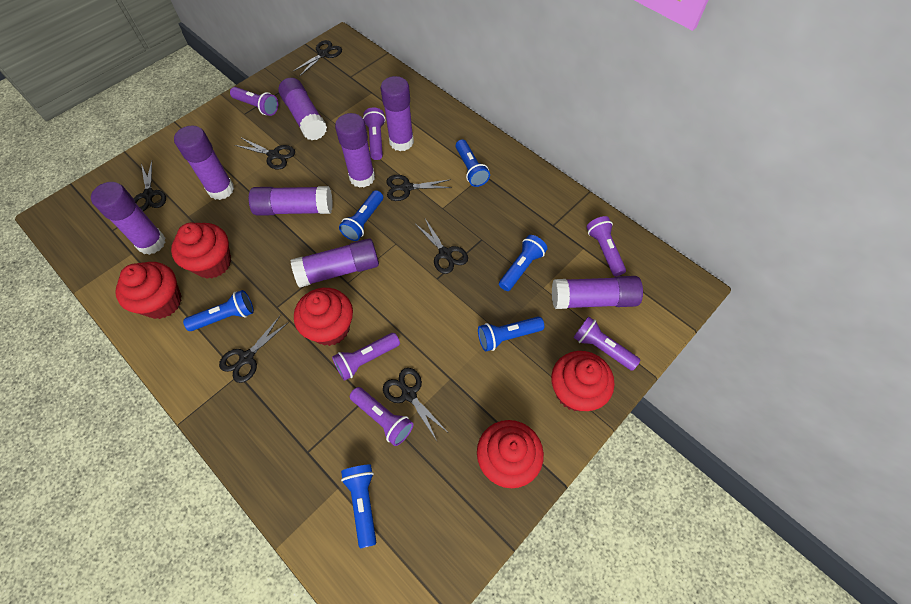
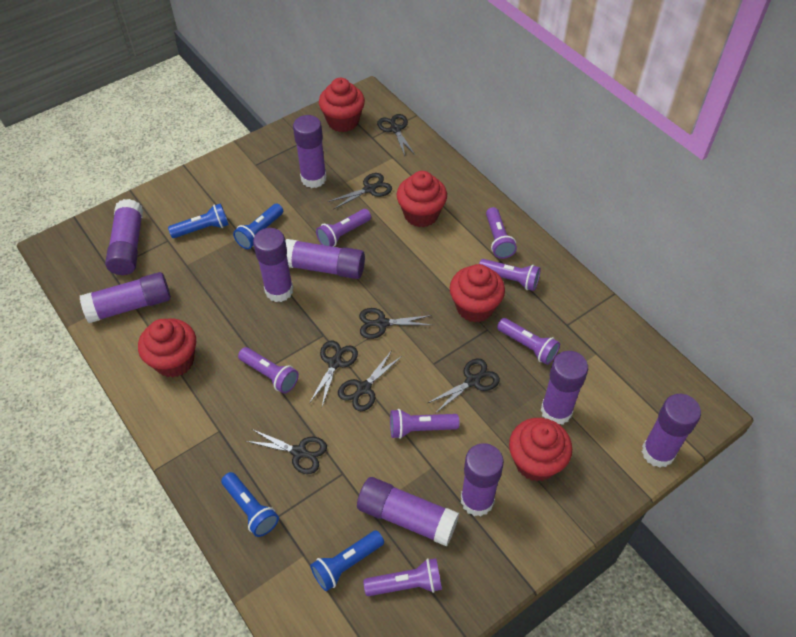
blue flashlight: 6 -> 4
purple flashlight: 6 -> 7
purple glue stick: 8 -> 9

